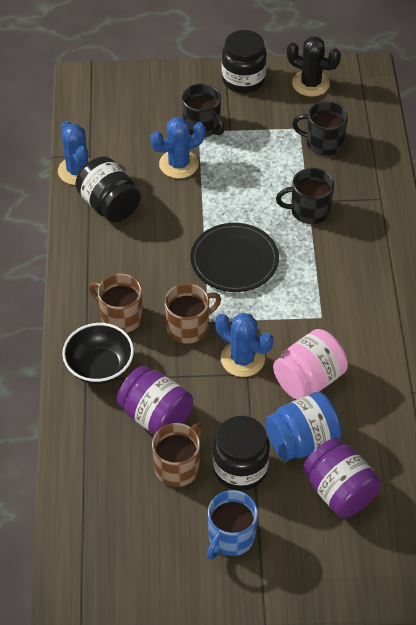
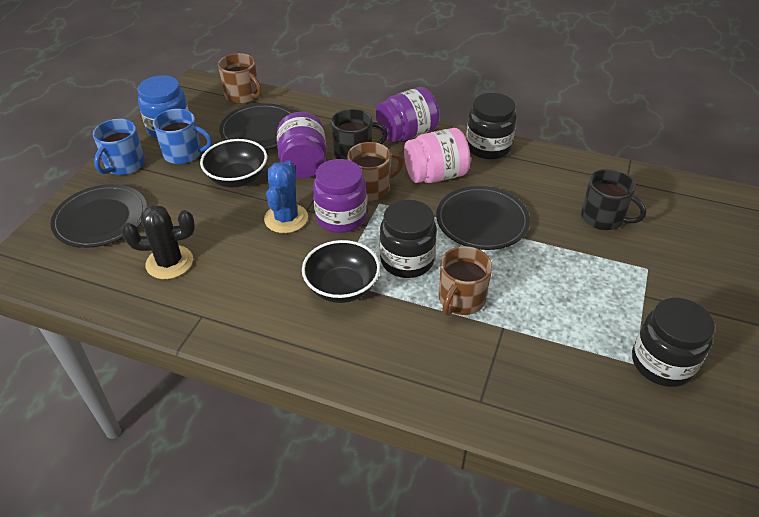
black bowl: 1 -> 2
black mug: 3 -> 2
black plate: 1 -> 3
blue cactus: 3 -> 1
blue mug: 1 -> 2
purple jar: 2 -> 3

